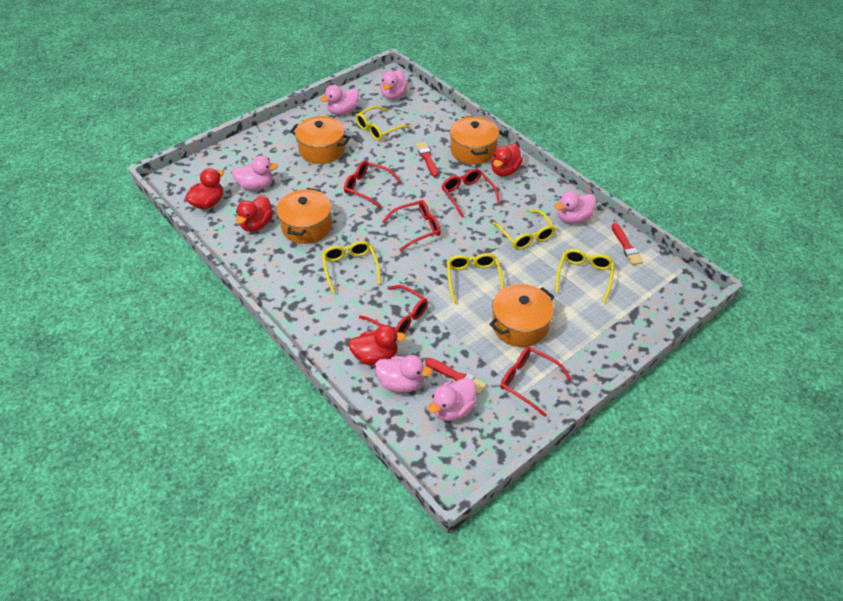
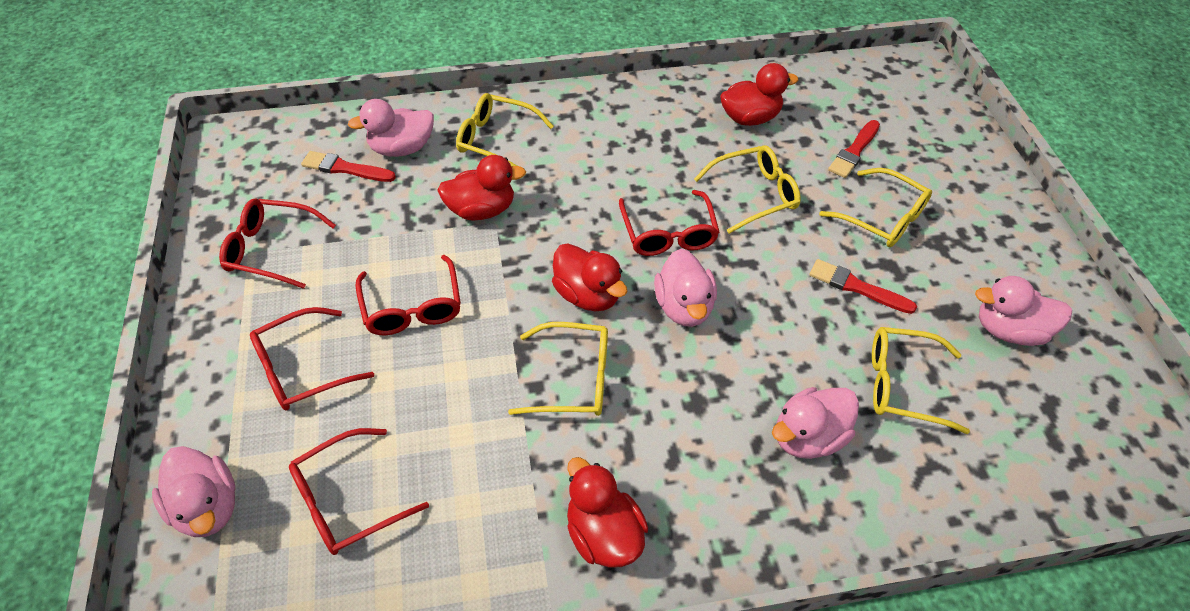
orange pot: 4 -> 0
pink duck: 6 -> 5

